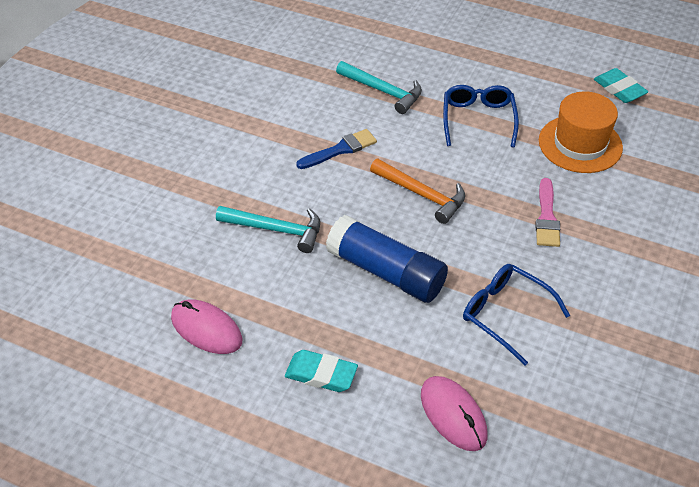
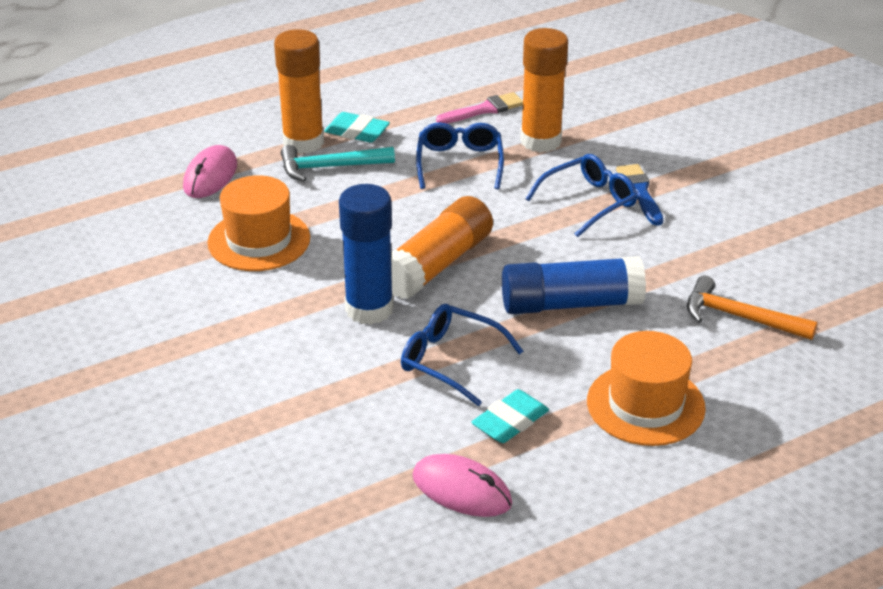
blue glasses: 2 -> 3
blue glue stick: 1 -> 2
orange glue stick: 0 -> 3
orange hat: 1 -> 2
turquoise hammer: 2 -> 1

